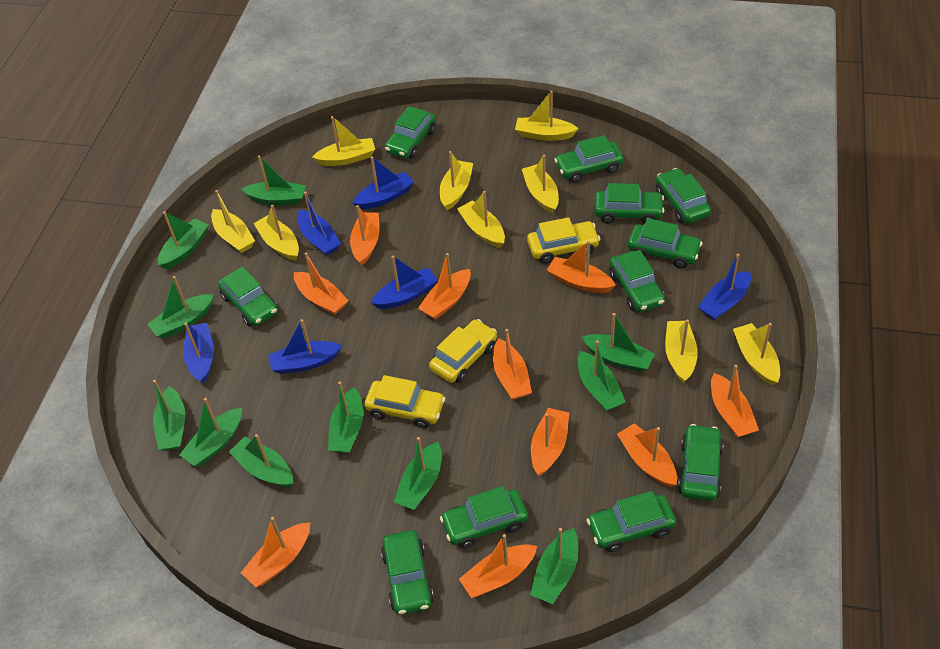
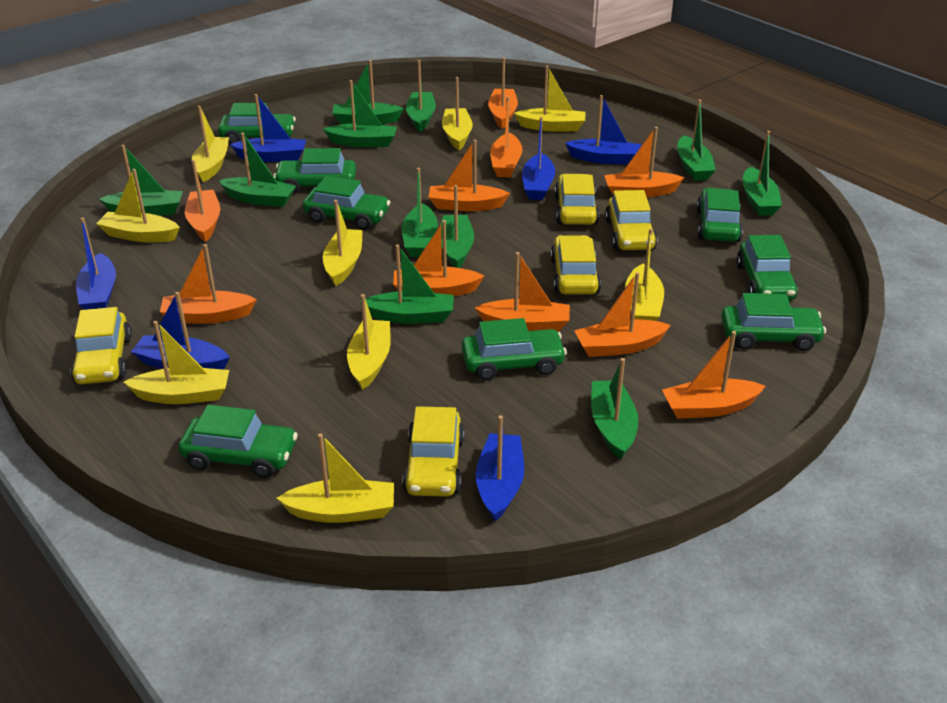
green car: 11 -> 8
yellow car: 3 -> 5

